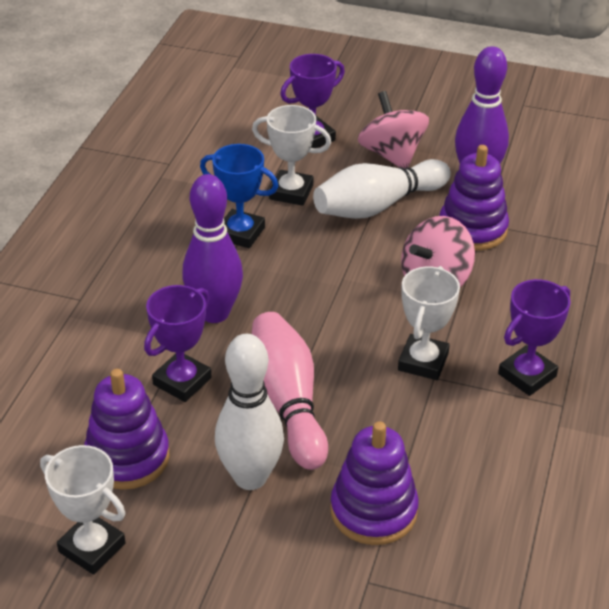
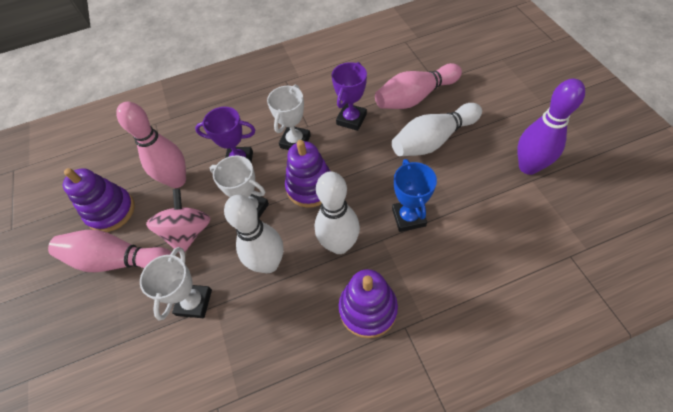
pink bowling pin: 1 -> 3
pink spinning top: 2 -> 1
purple bowling pin: 2 -> 1
purple trophy: 3 -> 2
white bowling pin: 2 -> 3

